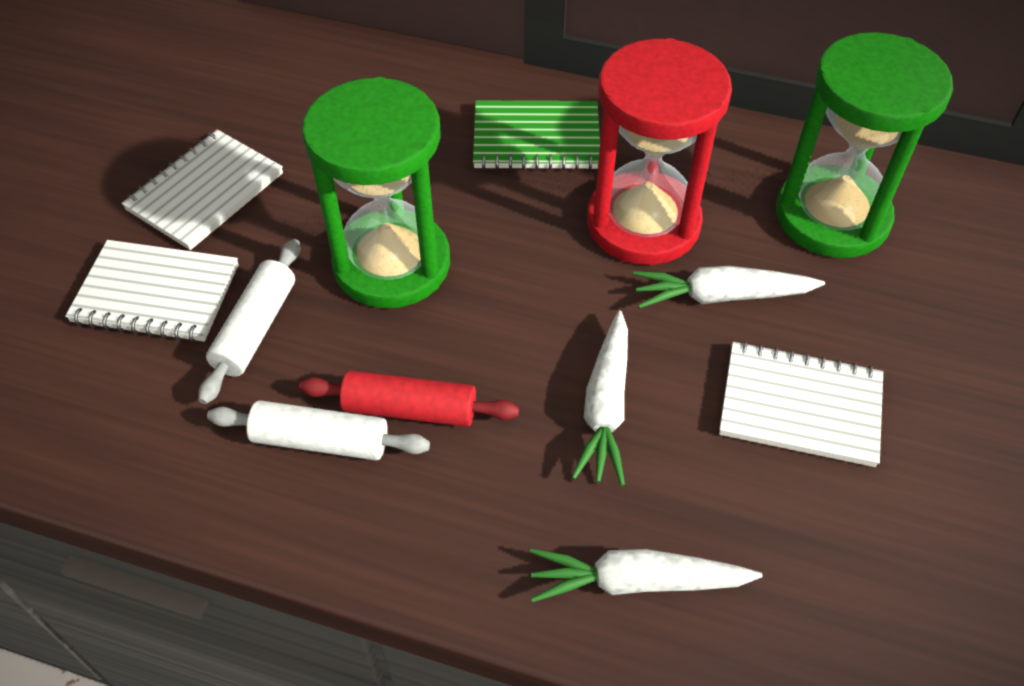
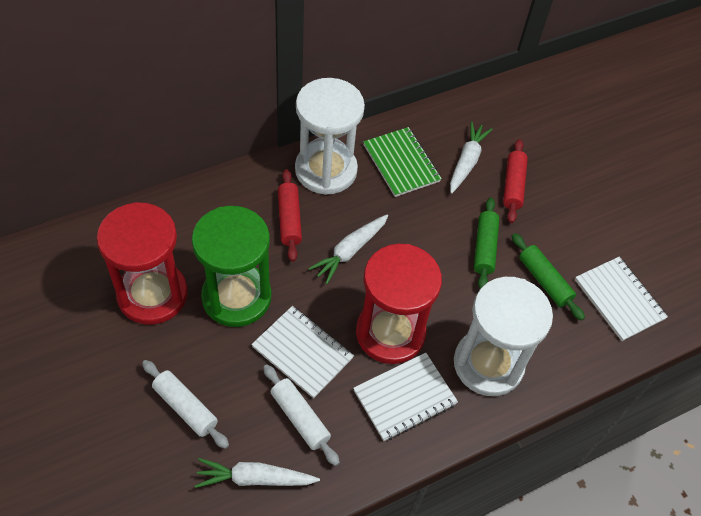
green hourglass: 2 -> 1
green rolling pin: 0 -> 2
red hourglass: 1 -> 2
red rolling pin: 1 -> 2
white hourglass: 0 -> 2

